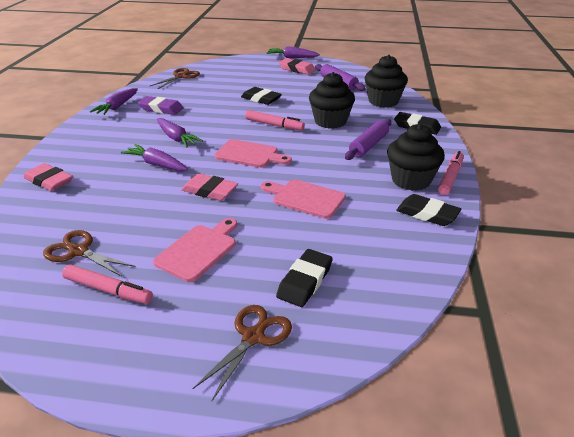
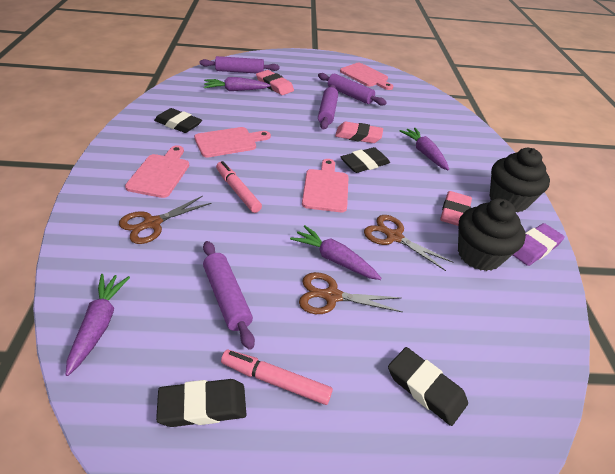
black cupcake: 3 -> 2
pink cutting board: 3 -> 4
pink marker: 3 -> 2
purple rolling pin: 2 -> 4

